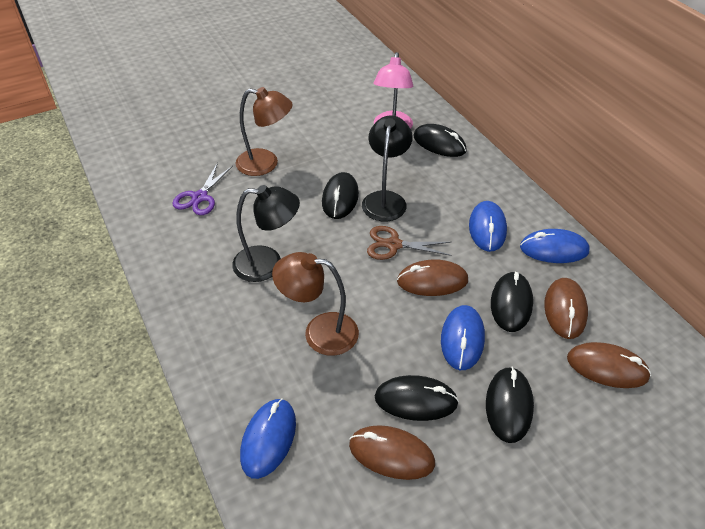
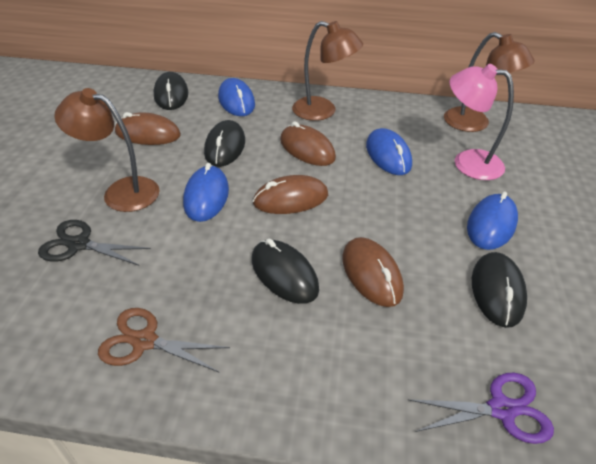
black lamp: 2 -> 0
black mouse: 5 -> 4
black scissors: 0 -> 1
brown lamp: 2 -> 3

